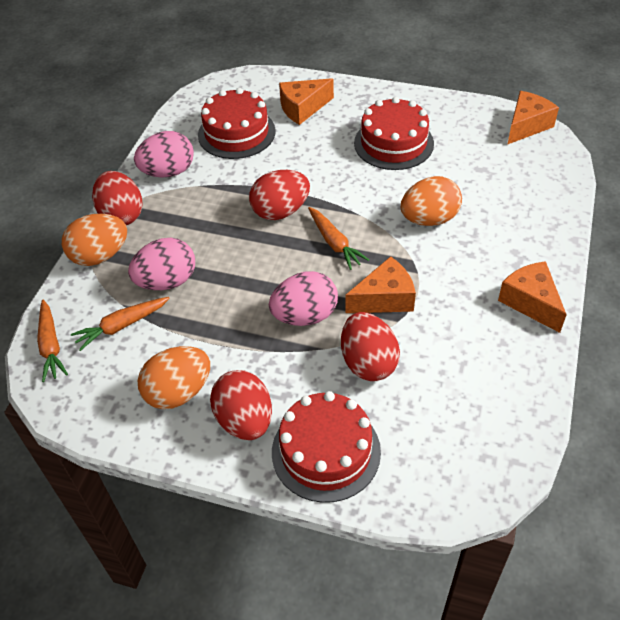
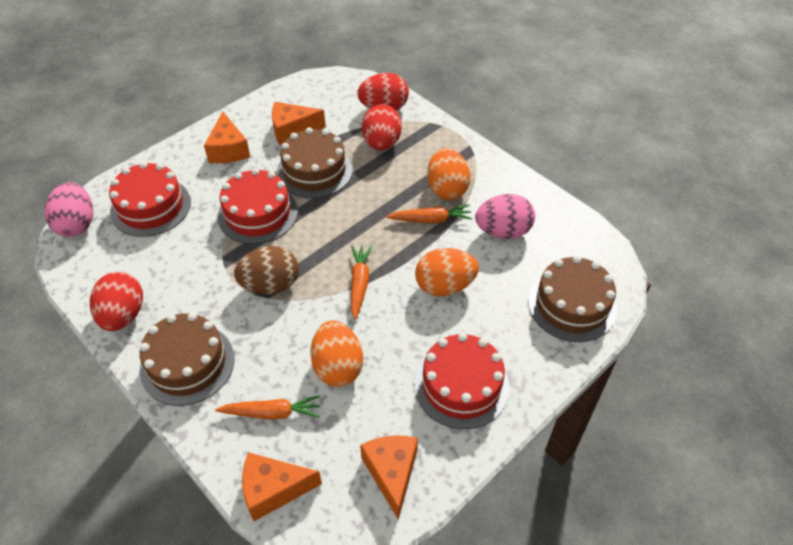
brown cake: 0 -> 3
brown egg: 0 -> 1
pink egg: 3 -> 2
red egg: 4 -> 3

